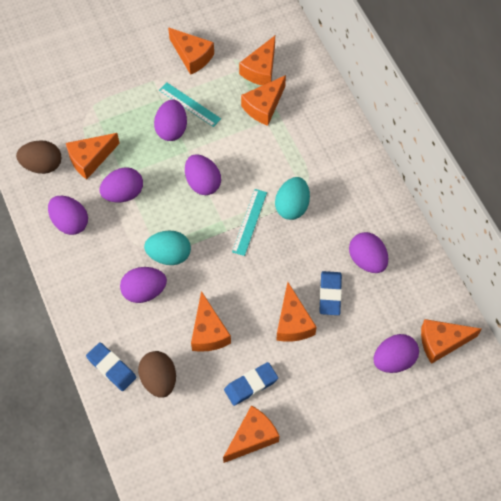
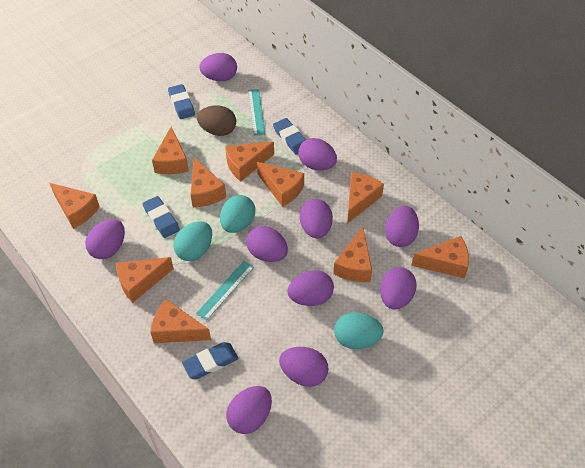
blue eraser: 3 -> 4
brown egg: 2 -> 1
orange cheese: 8 -> 10
purple egg: 7 -> 10
turquoise egg: 2 -> 3

